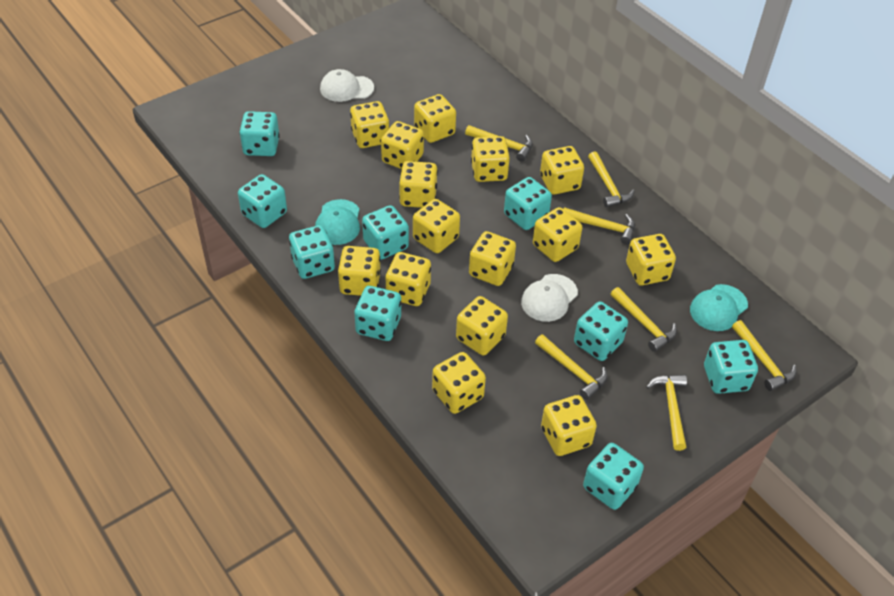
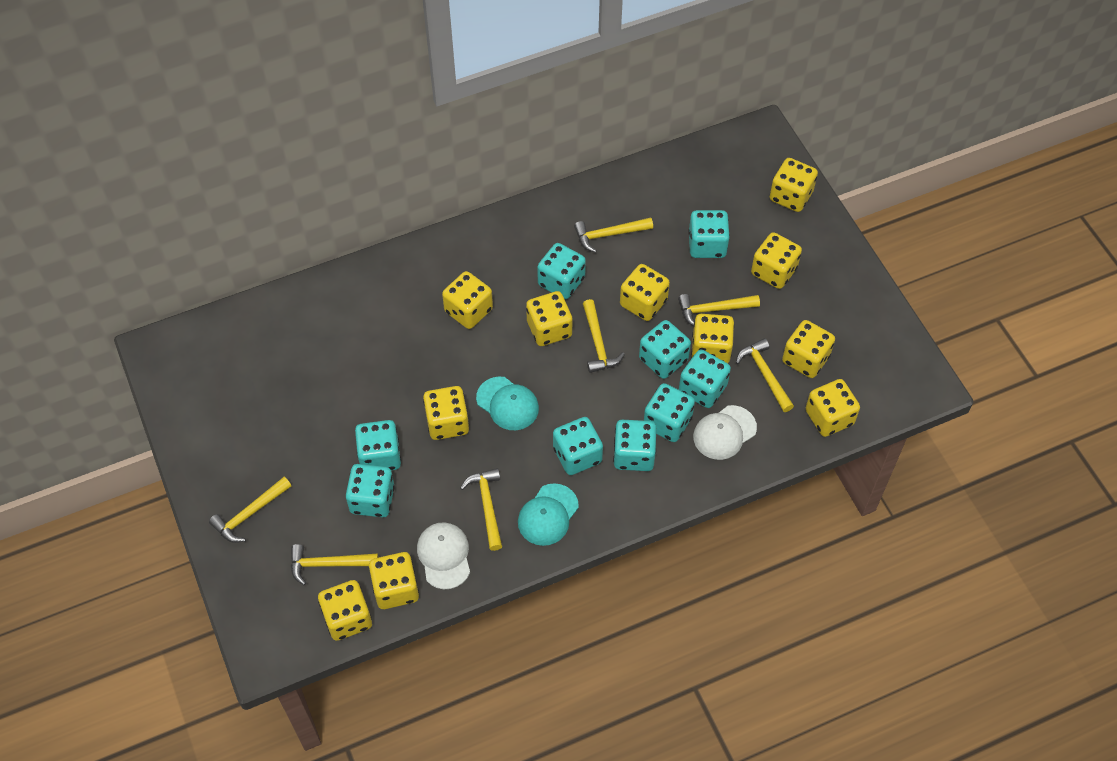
yellow dice: 15 -> 11

